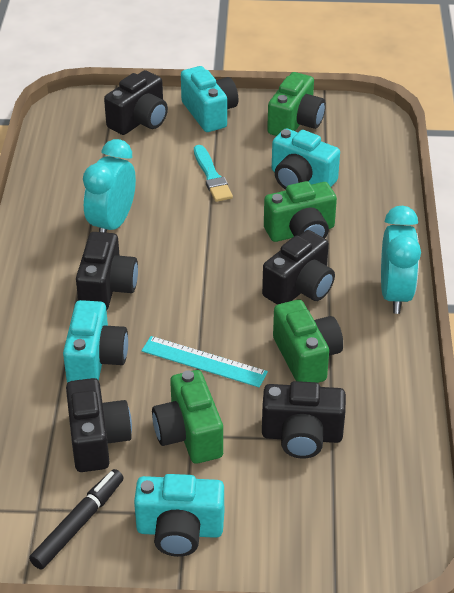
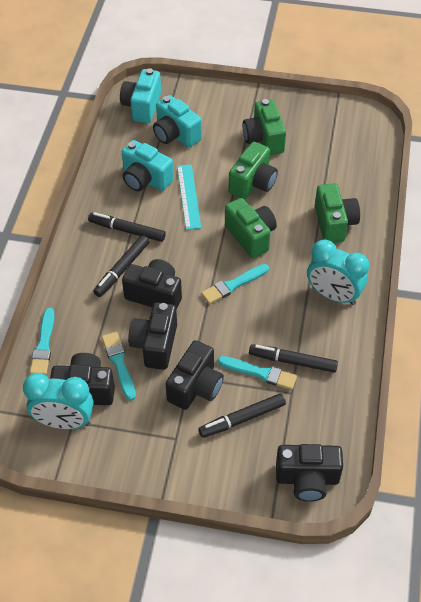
black marker: 1 -> 4
turquoise brush: 1 -> 4
turquoise camera: 4 -> 3

